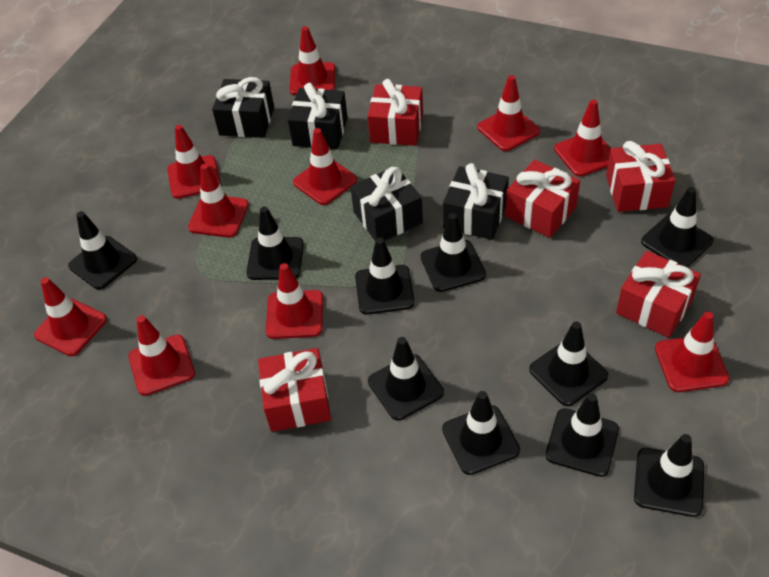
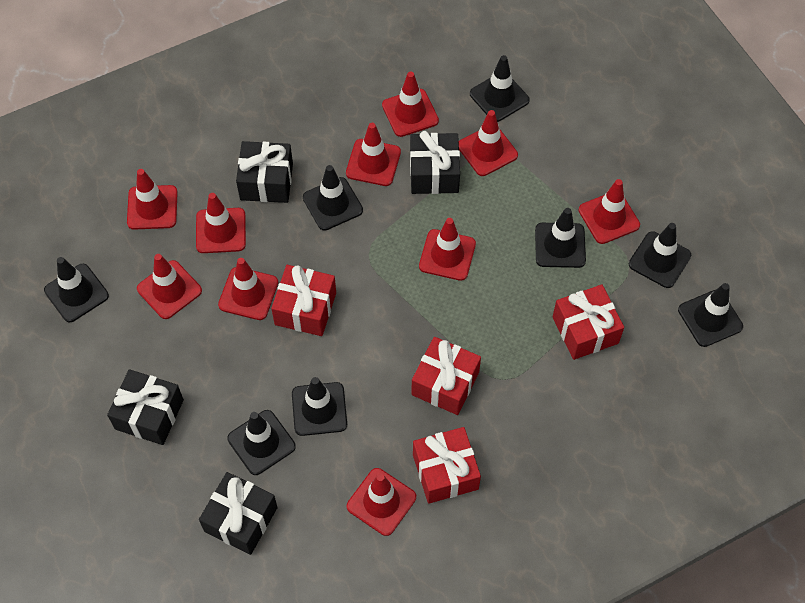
black traffic cone: 10 -> 8
red gift: 5 -> 4

